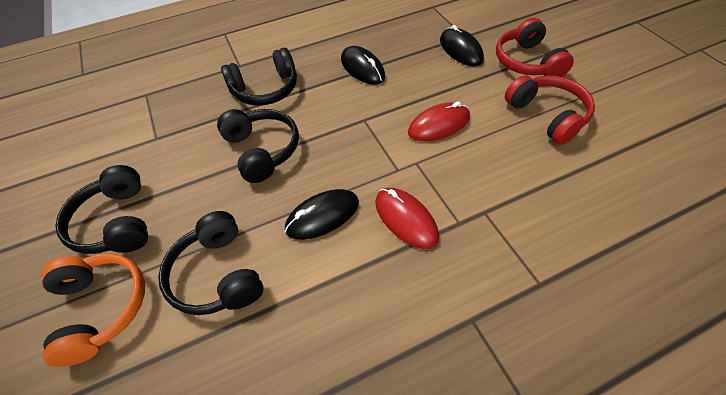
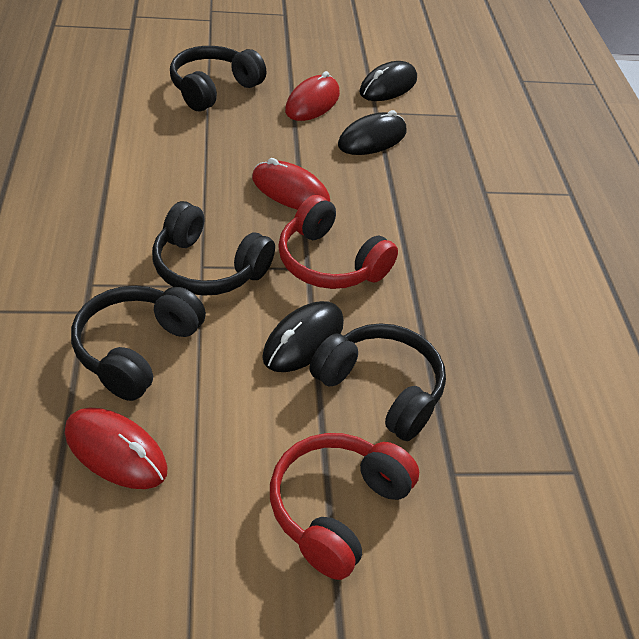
orange headphones: 1 -> 0
red mouse: 2 -> 3

